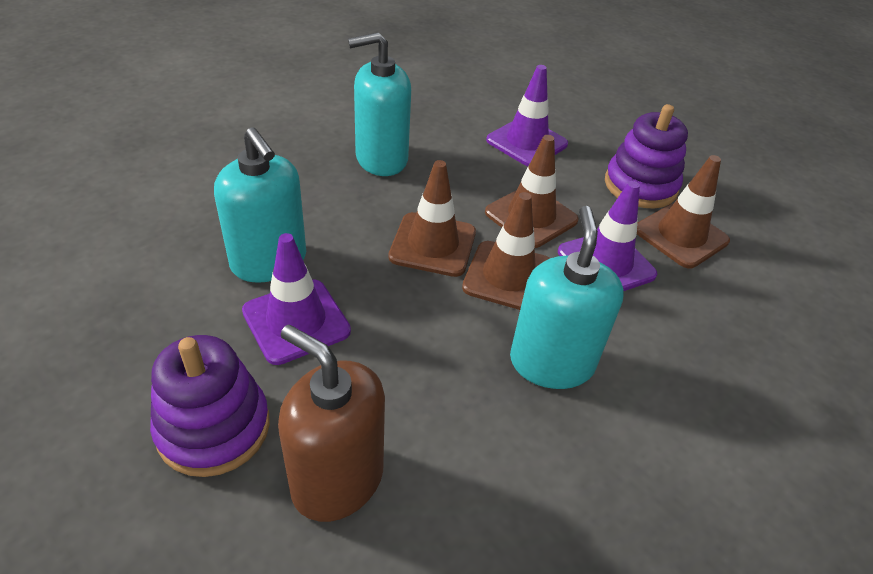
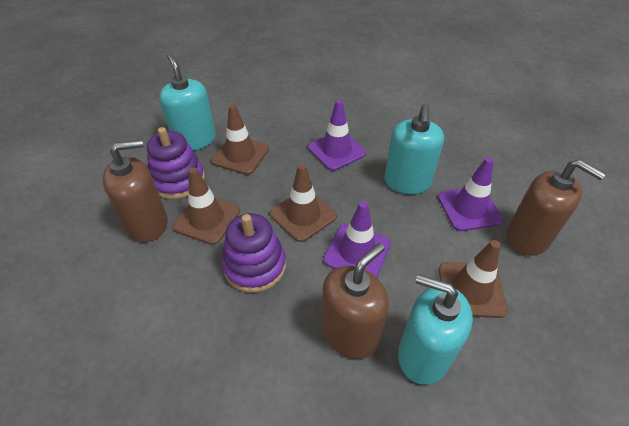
brown soap dispenser: 1 -> 3

